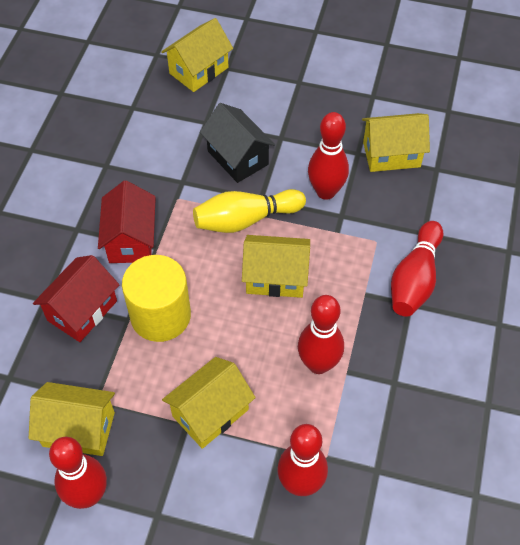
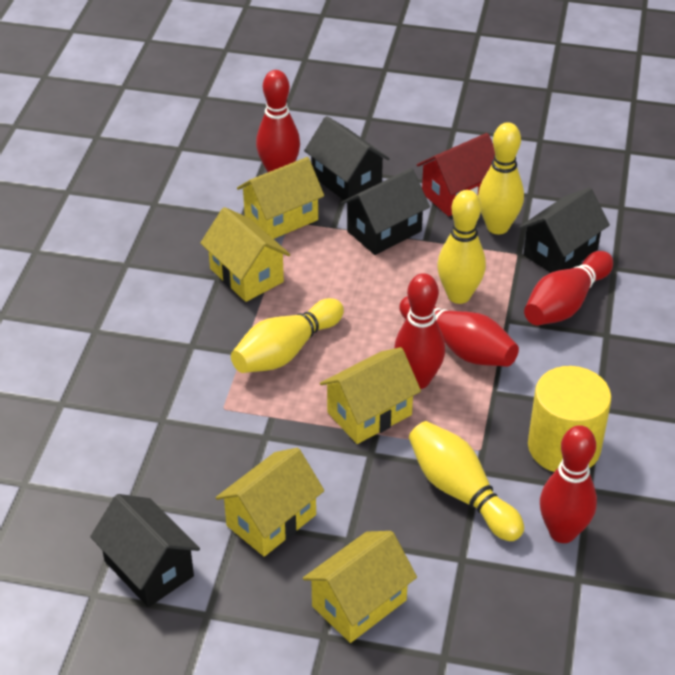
black house: 1 -> 4
red house: 2 -> 1
yellow bowling pin: 1 -> 4

